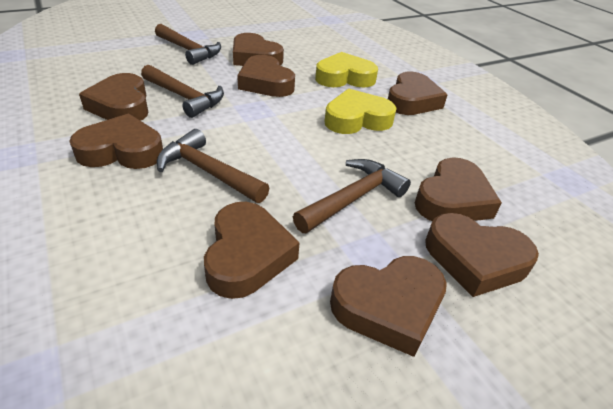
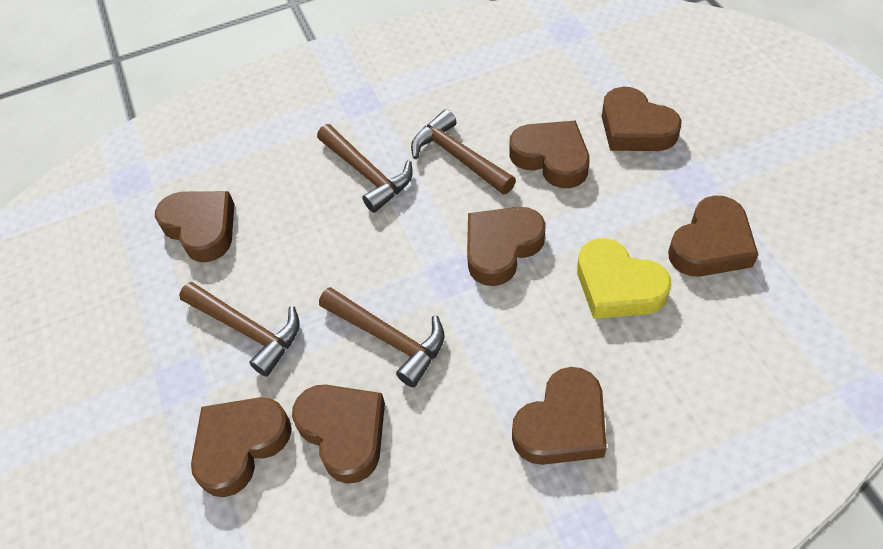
brown heart: 9 -> 8
yellow heart: 2 -> 1

